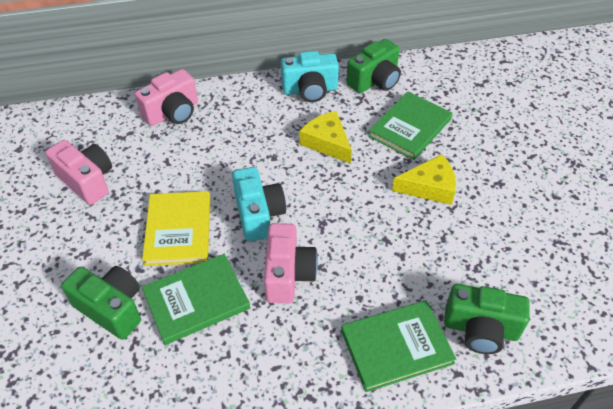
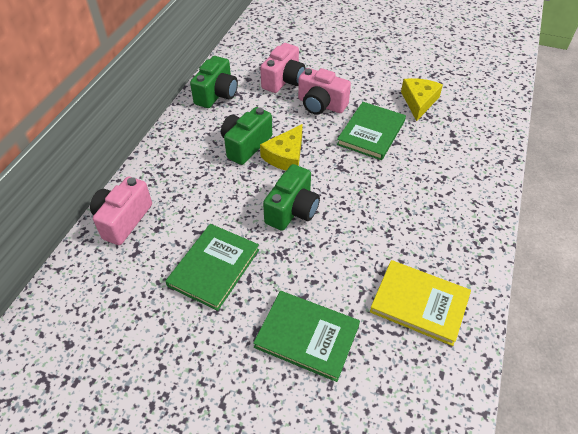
turquoise camera: 2 -> 0

